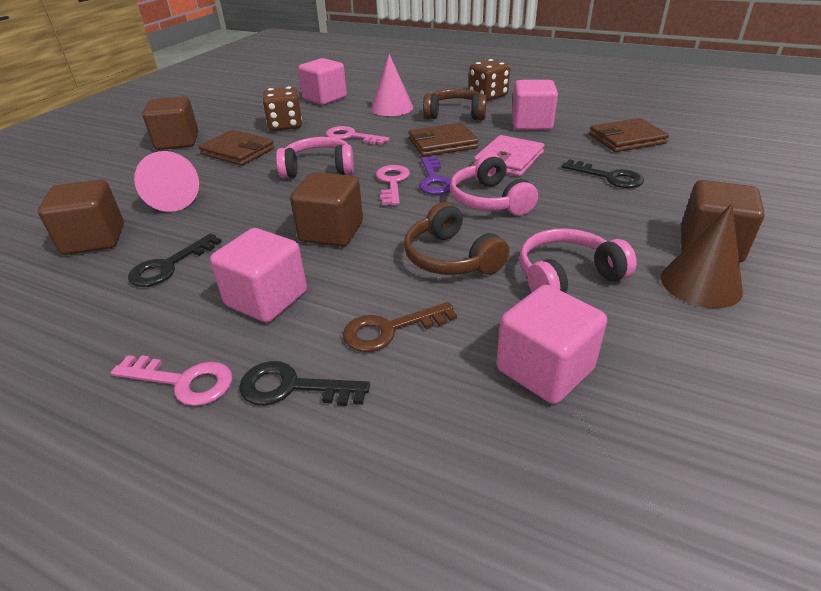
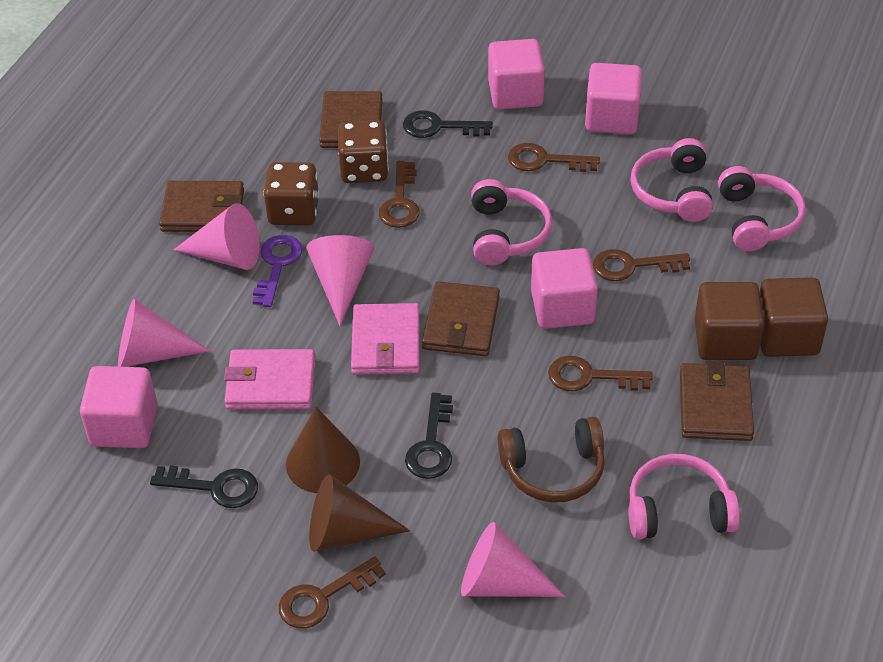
brown cone: 1 -> 2
brown cube: 4 -> 2
brown headphones: 2 -> 1
brown key: 1 -> 5
brown wallet: 3 -> 4
pink cone: 2 -> 4
pink headphones: 3 -> 4
pink key: 3 -> 0
pink wallet: 1 -> 2

